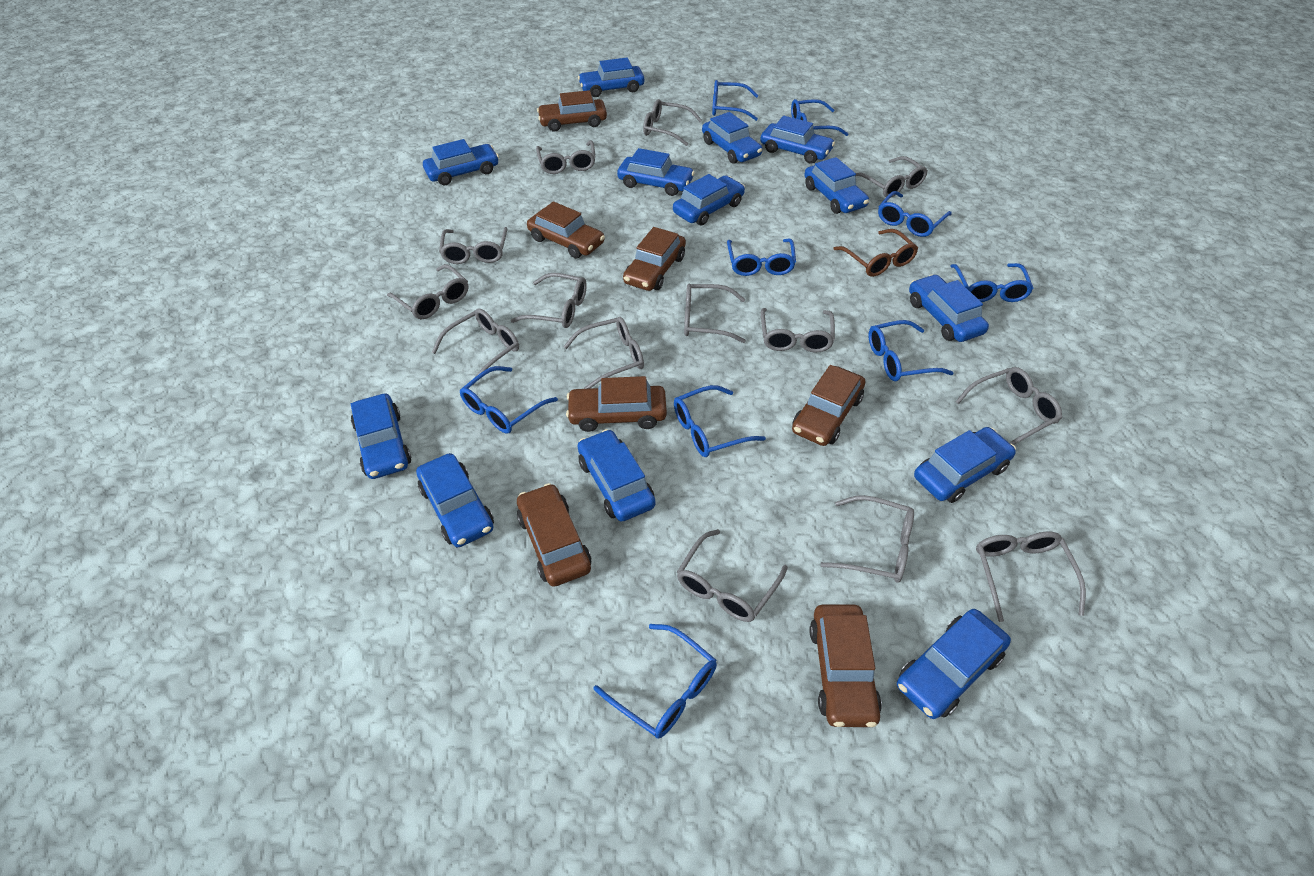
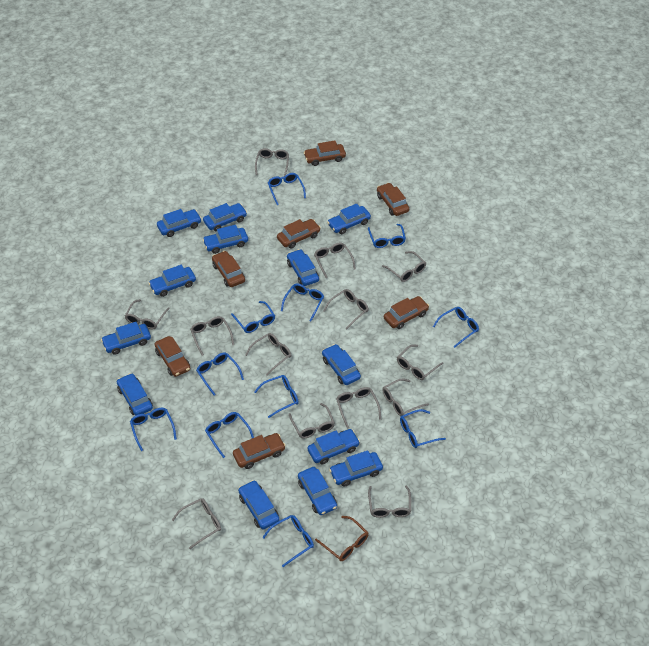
blue glasses: 9 -> 11
grey glasses: 14 -> 13

